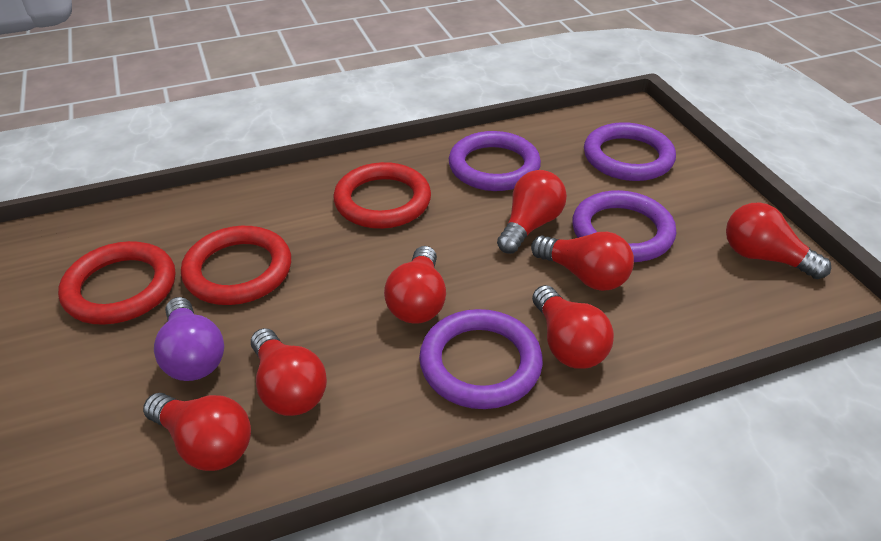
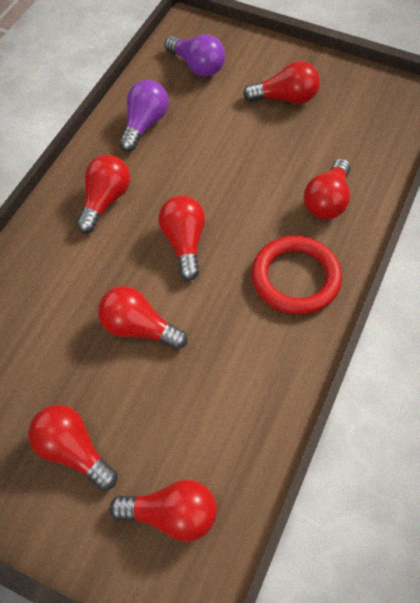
purple light bulb: 1 -> 2
purple ring: 4 -> 0
red ring: 3 -> 1

